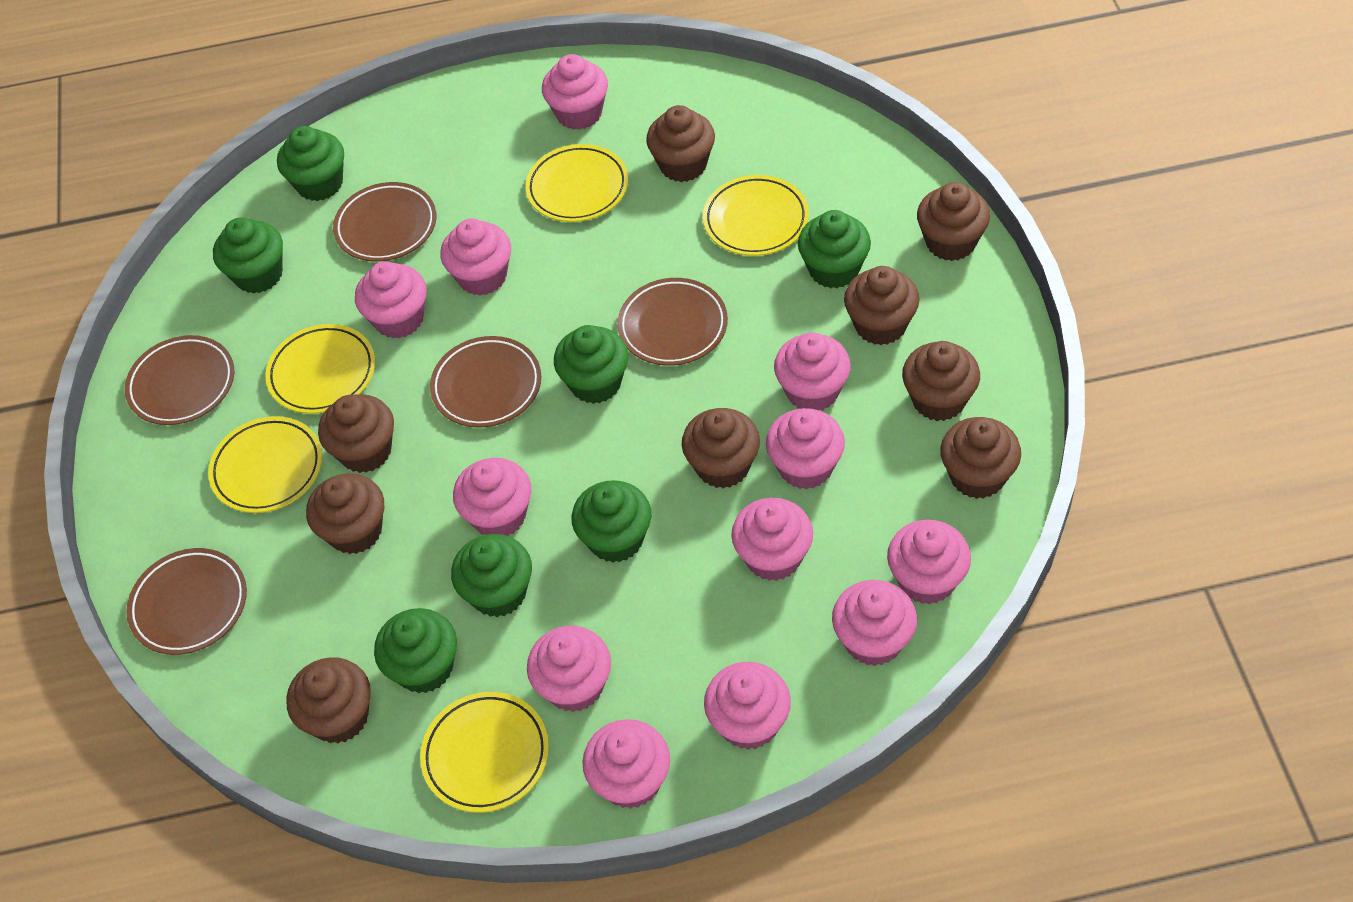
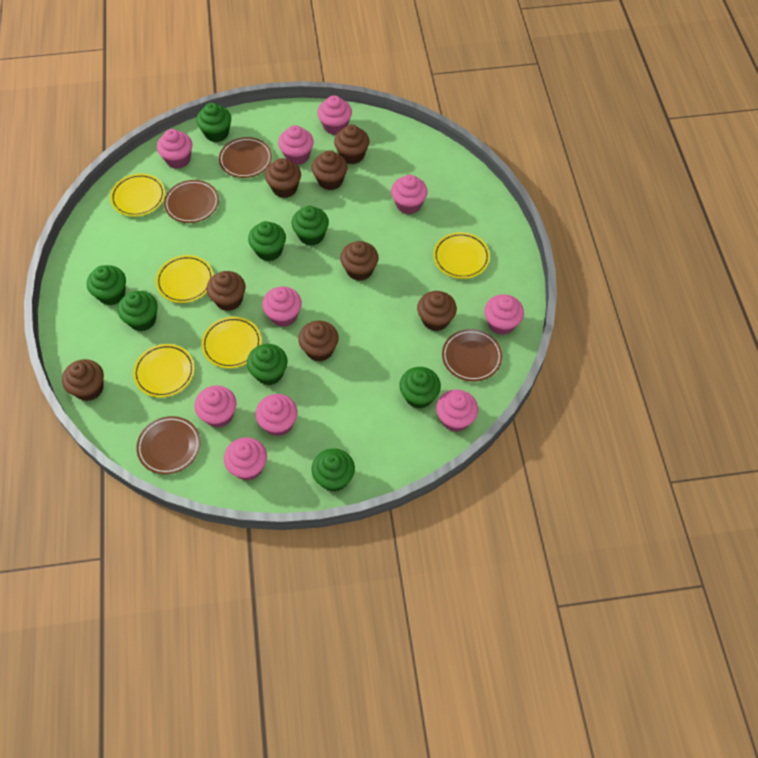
brown cupcake: 9 -> 8
brown plate: 5 -> 4
green cupcake: 7 -> 8
pink cupcake: 12 -> 10

